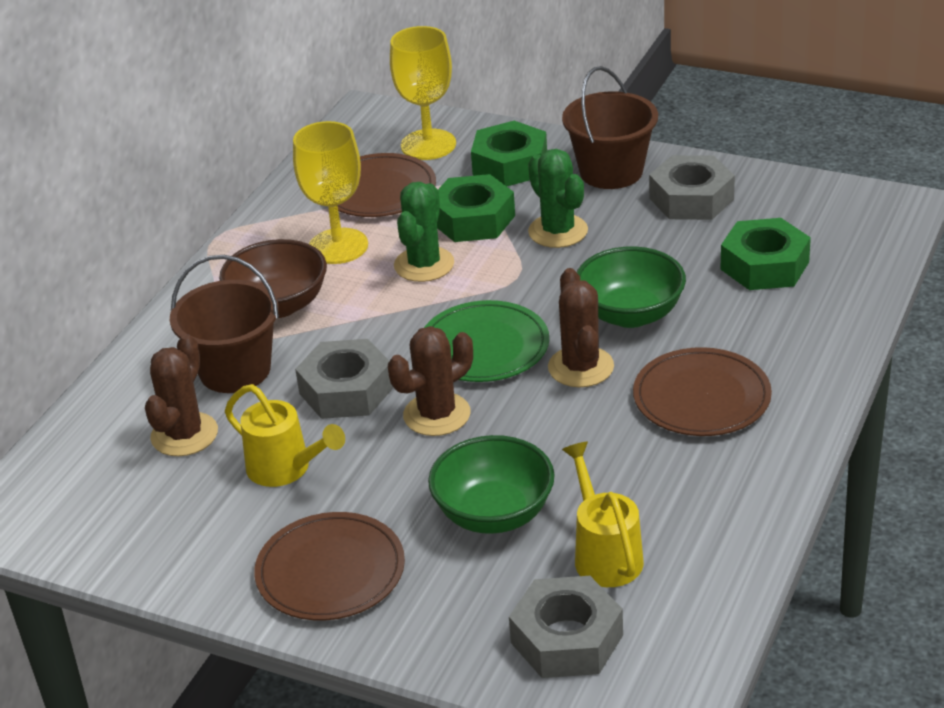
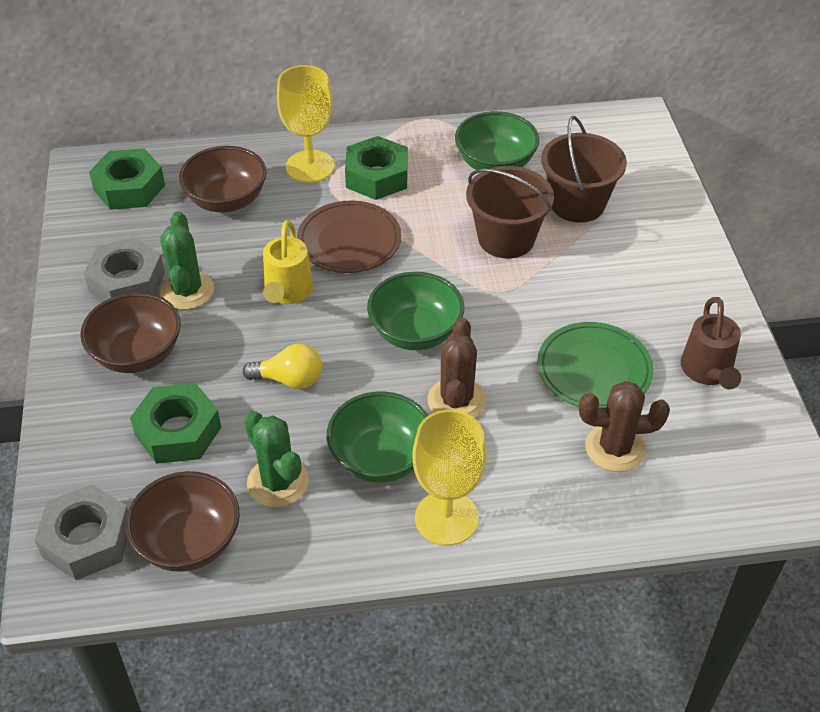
brown bowl: 1 -> 3
brown cactus: 3 -> 2
brown plate: 3 -> 1
brown watering can: 0 -> 1
green bowl: 2 -> 3
grey nut: 3 -> 2
yellow light bulb: 0 -> 1
yellow watering can: 2 -> 1

